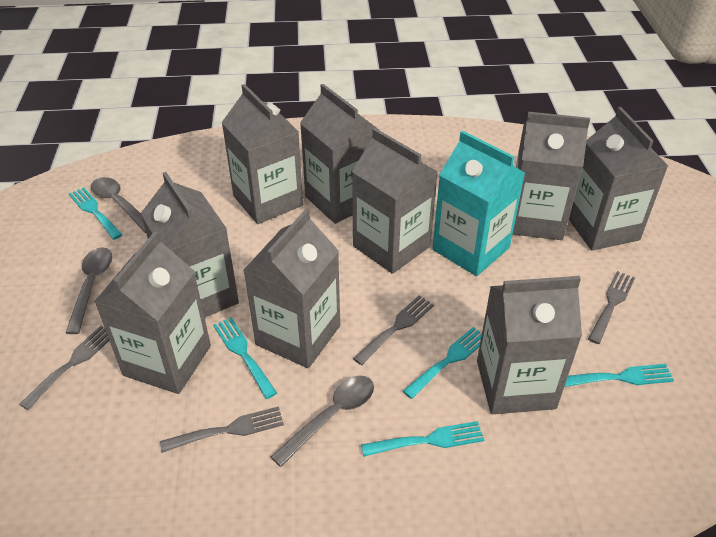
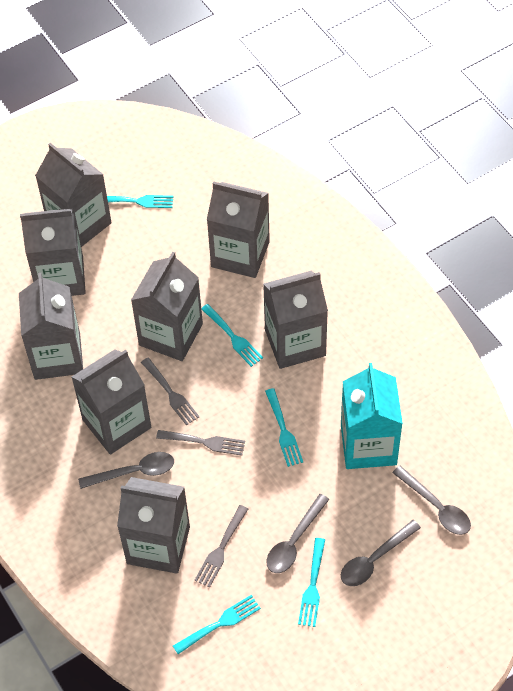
grey carton: 9 -> 8
grey fork: 4 -> 3
grey spoon: 3 -> 4

